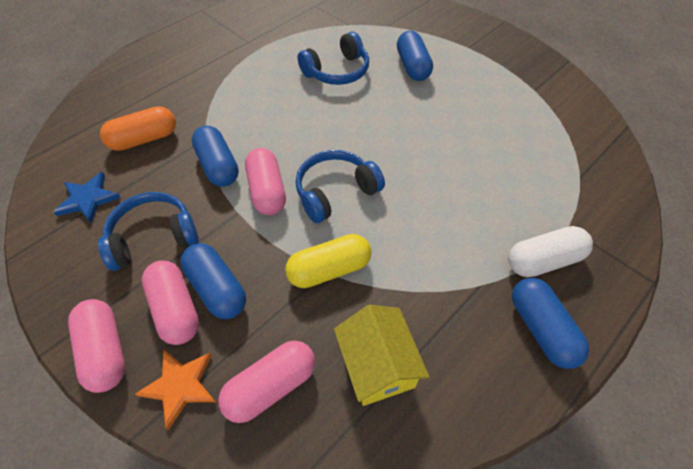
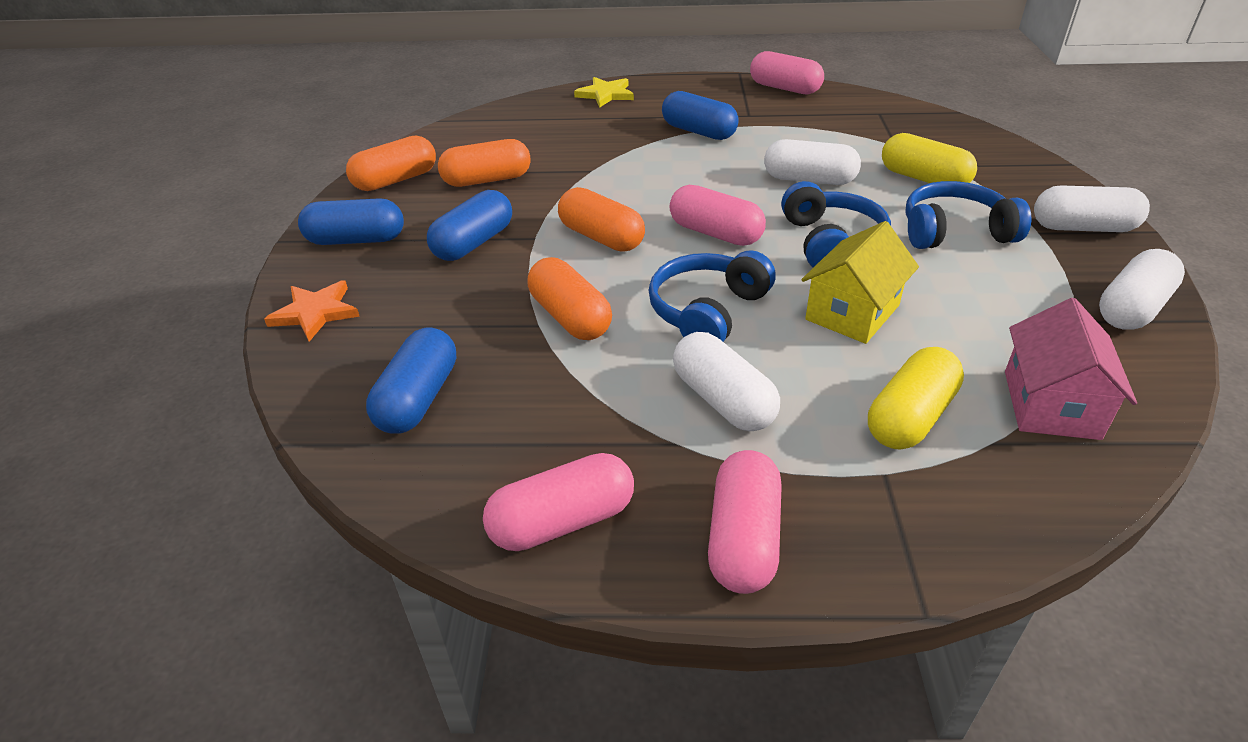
blue star: 1 -> 0
orange capsule: 1 -> 4
pink house: 0 -> 1
white capsule: 1 -> 4
yellow capsule: 1 -> 2
yellow star: 0 -> 1

